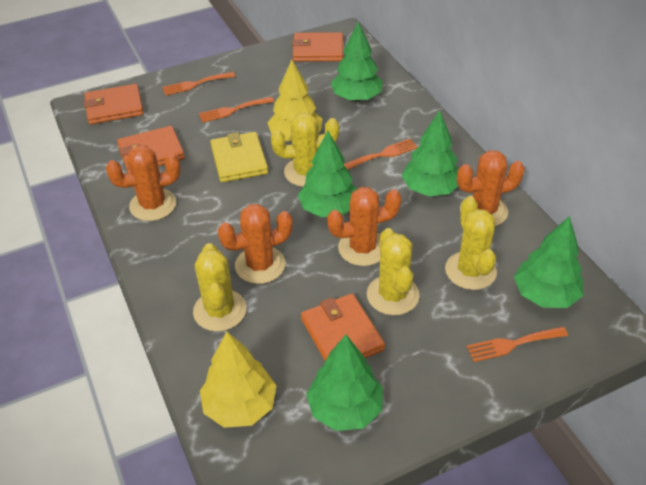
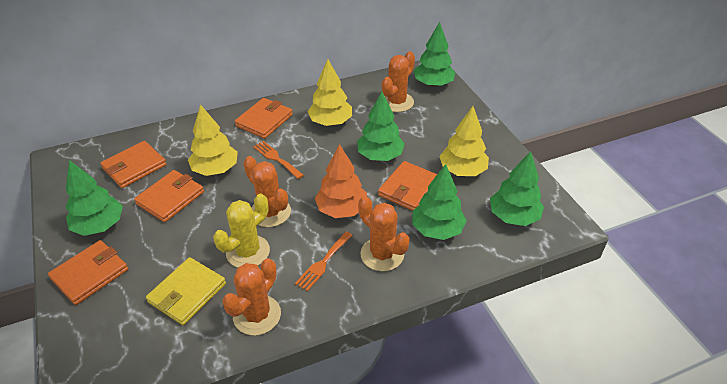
orange fork: 4 -> 2
orange tree: 0 -> 1
orange wallet: 4 -> 5
yellow cactus: 4 -> 1
yellow tree: 2 -> 3

